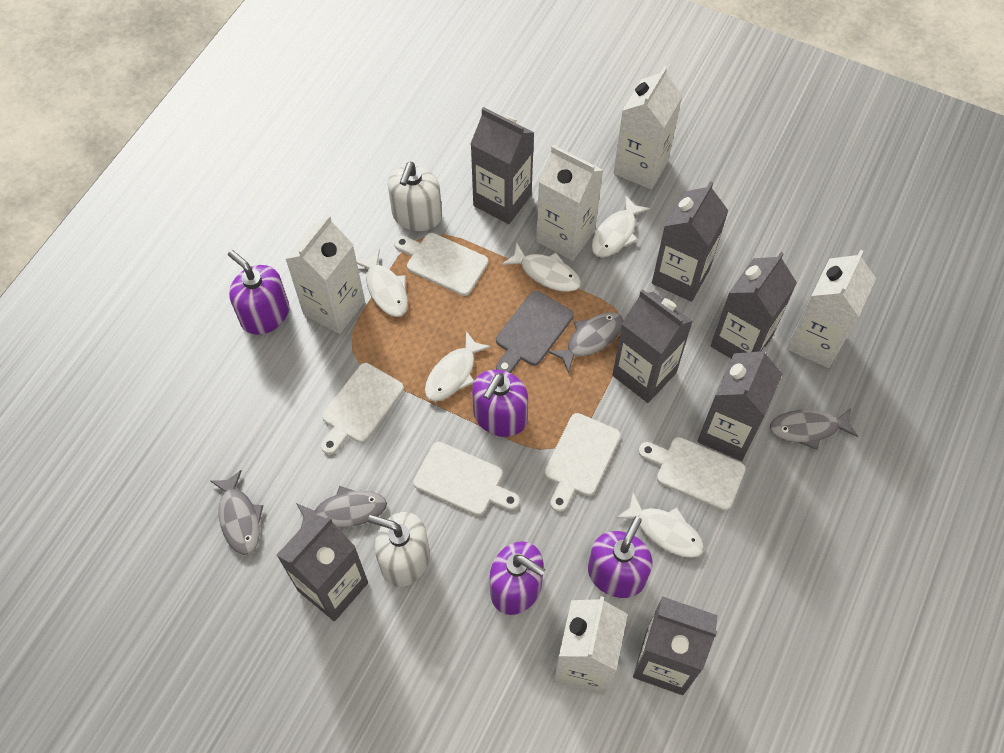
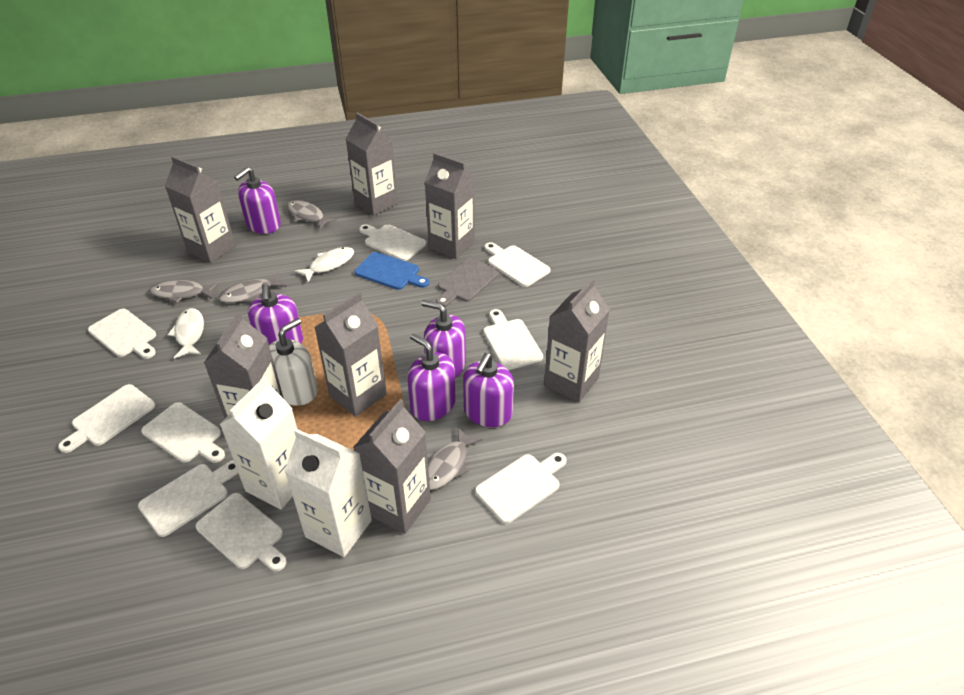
blue cutting board: 0 -> 1
purple soap dispenser: 4 -> 5
white carton: 5 -> 2
white cutting board: 5 -> 9
white fish: 5 -> 2
white soap dispenser: 2 -> 1

